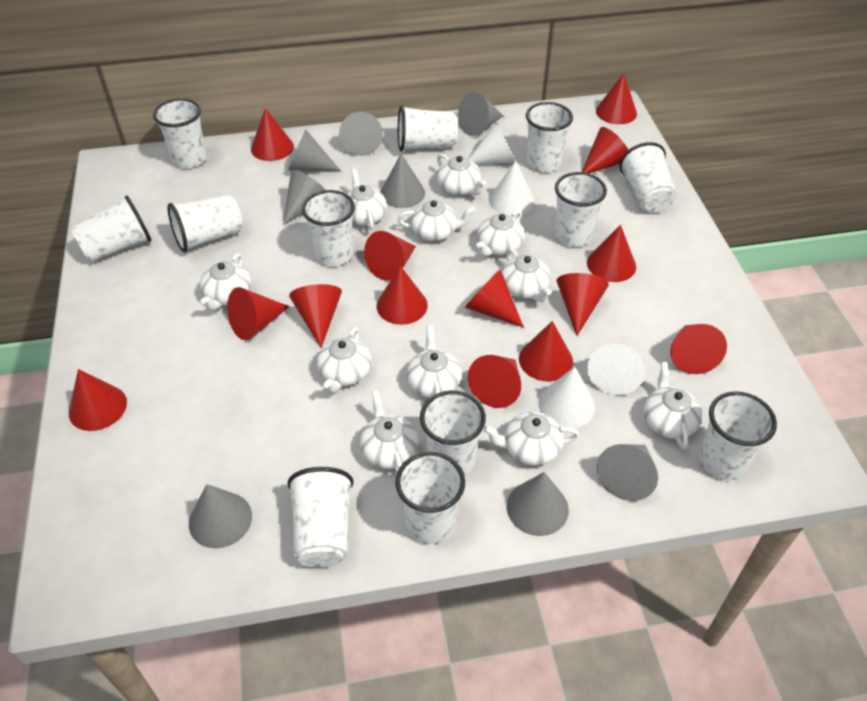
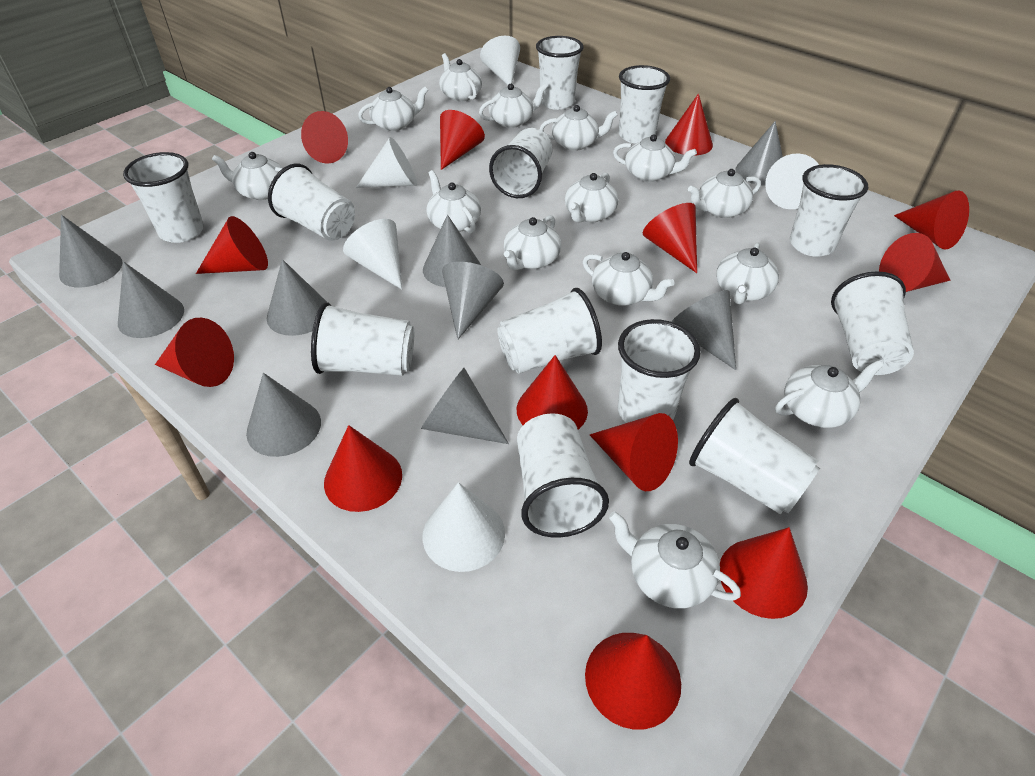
grey cone: 8 -> 9
red cone: 14 -> 13
white cone: 4 -> 5
white teapot: 11 -> 14

